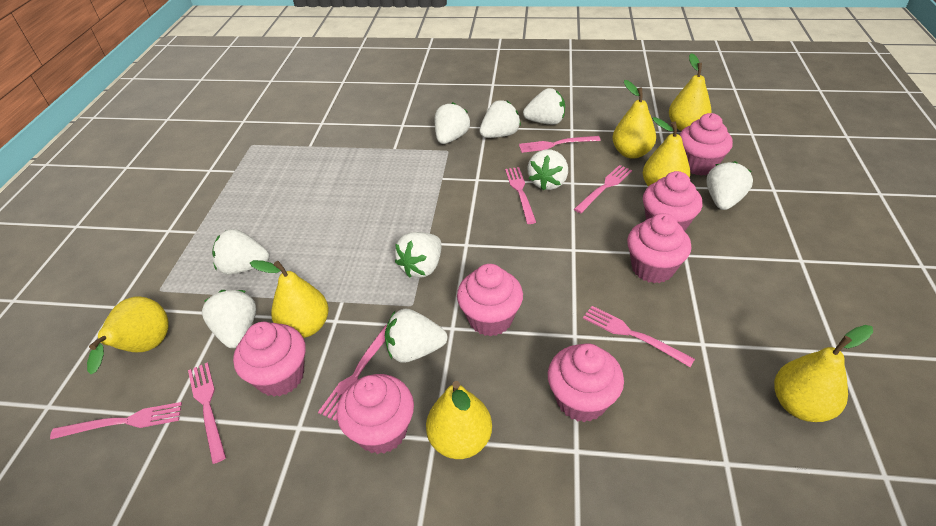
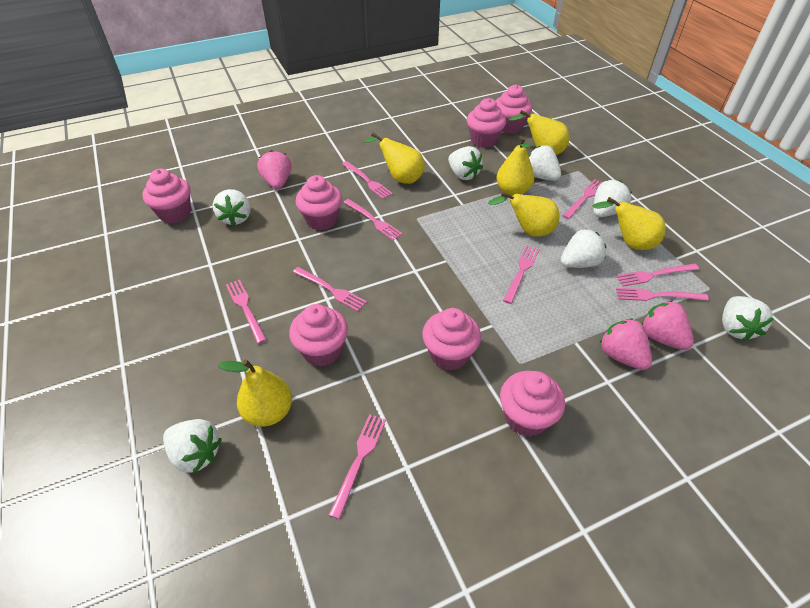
pink fork: 7 -> 9
pink strawberry: 0 -> 3
white strawberry: 9 -> 7
yellow pear: 7 -> 6

